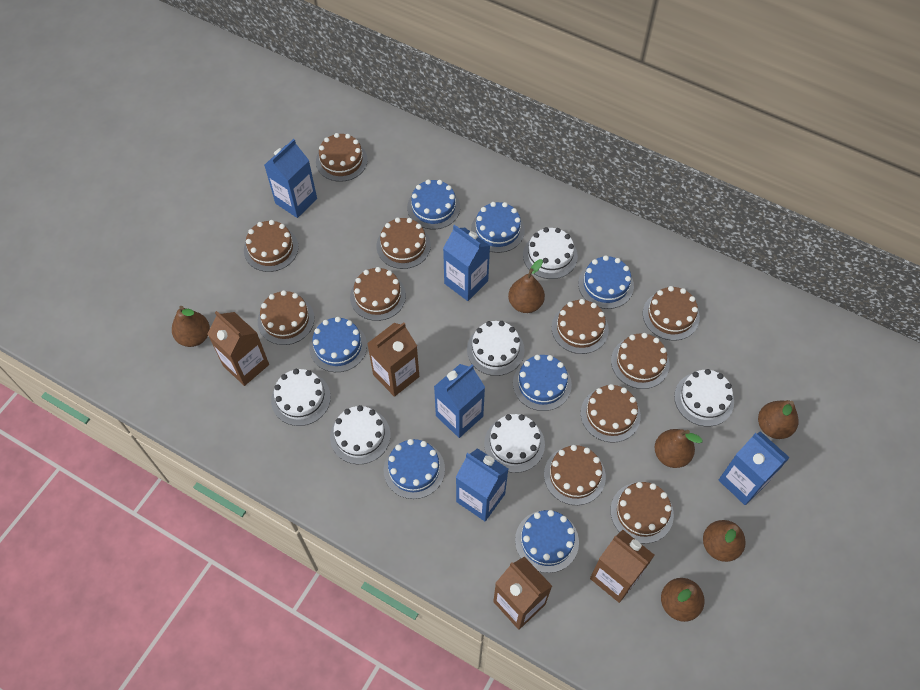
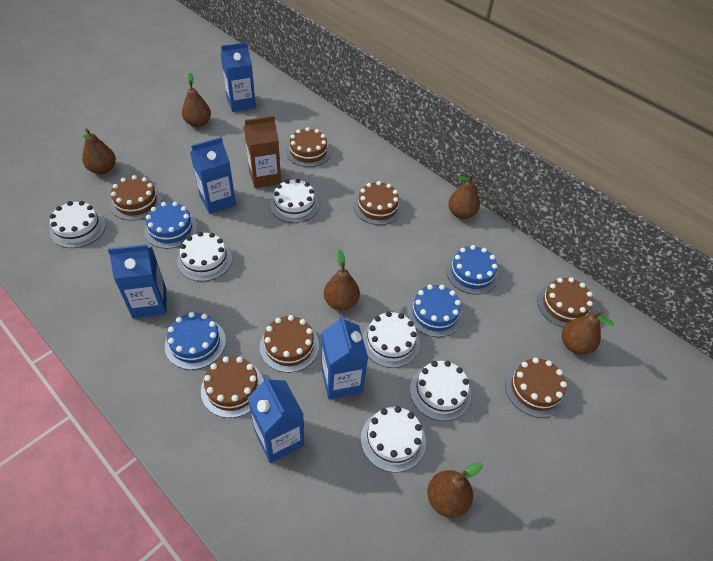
blue cake: 7 -> 4
brown cake: 11 -> 7
brown carton: 4 -> 1

